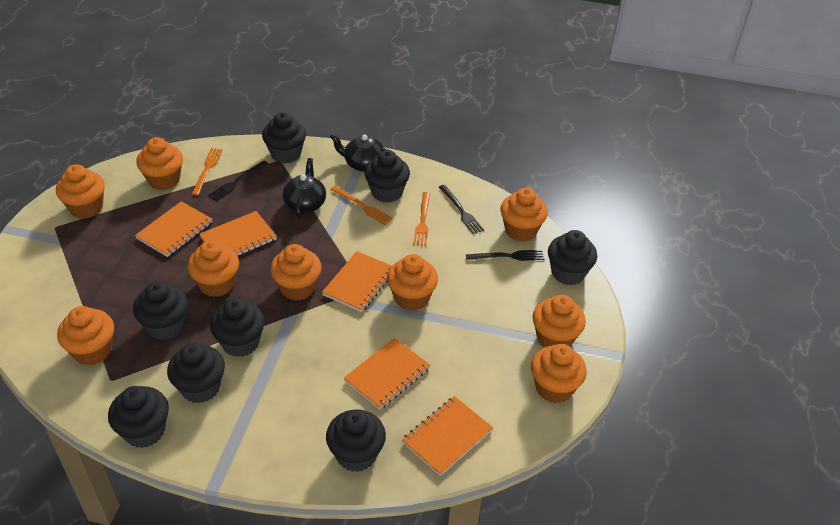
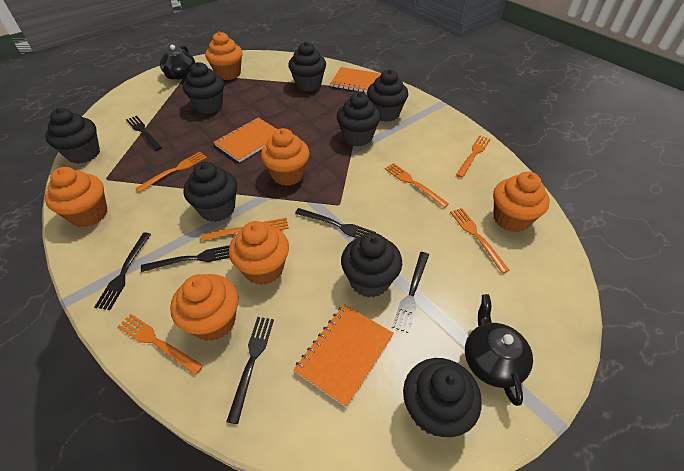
black fork: 3 -> 6
orange cupcake: 9 -> 6
orange fork: 3 -> 6
orange notebook: 5 -> 3

